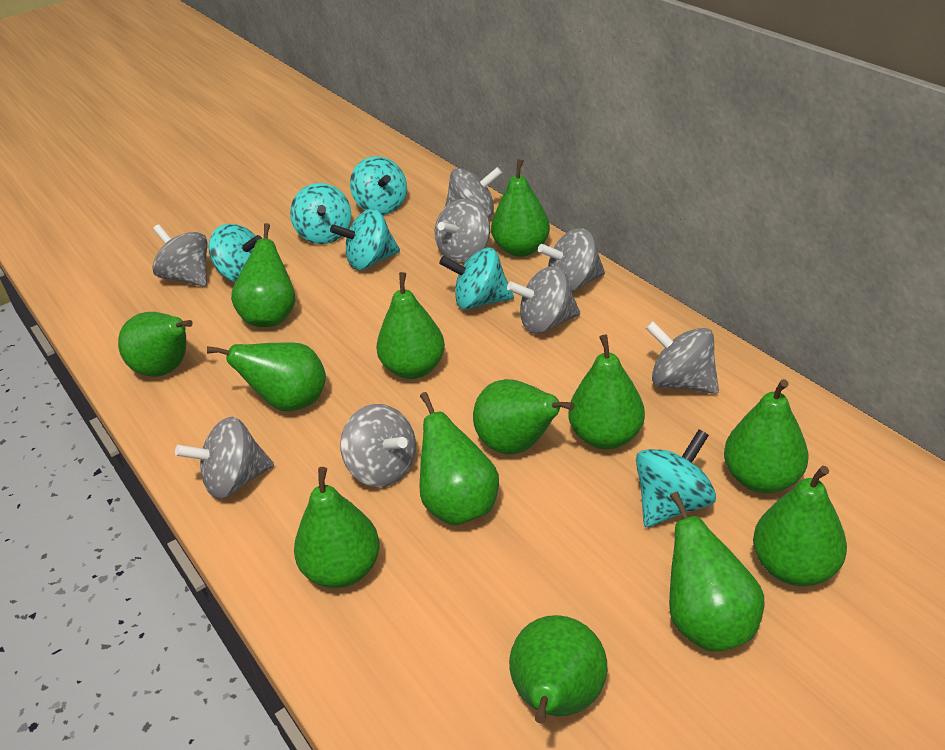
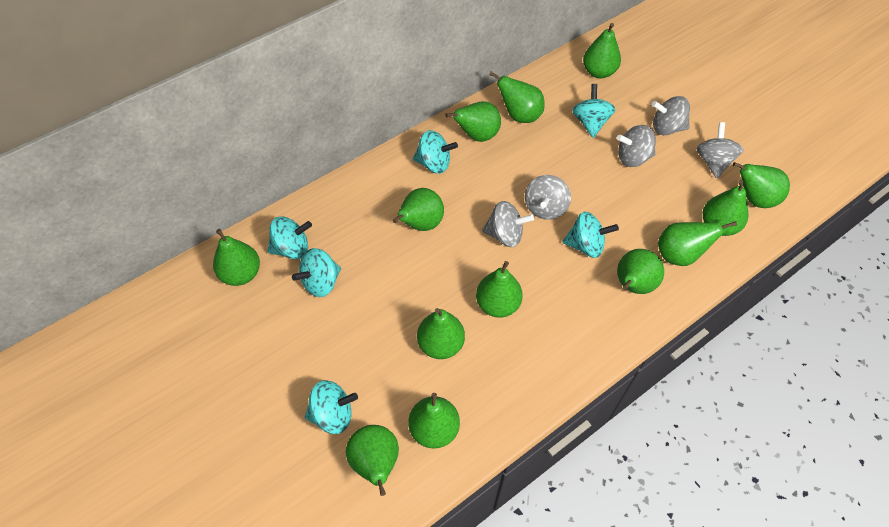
grey spinning top: 8 -> 5

